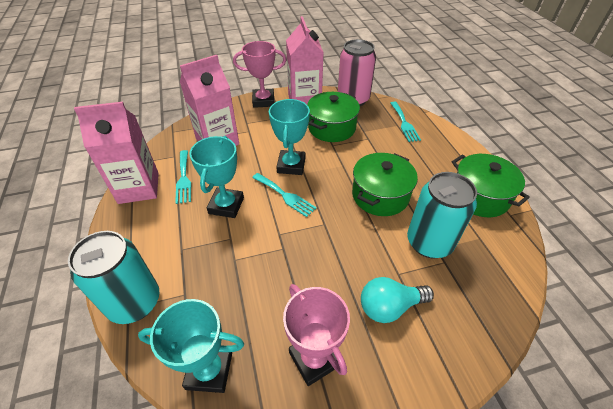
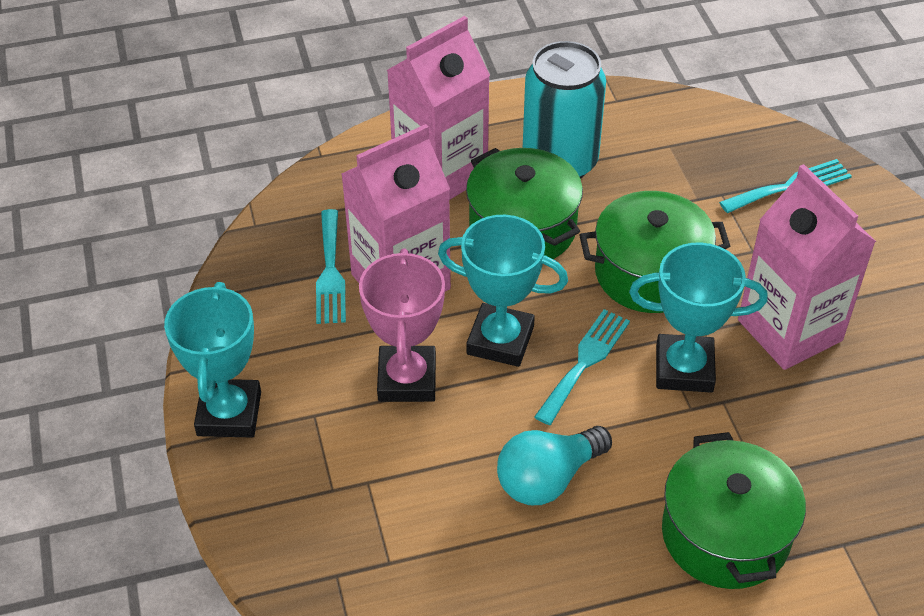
pink can: 1 -> 0
pink trophy: 2 -> 1
turquoise can: 2 -> 1

